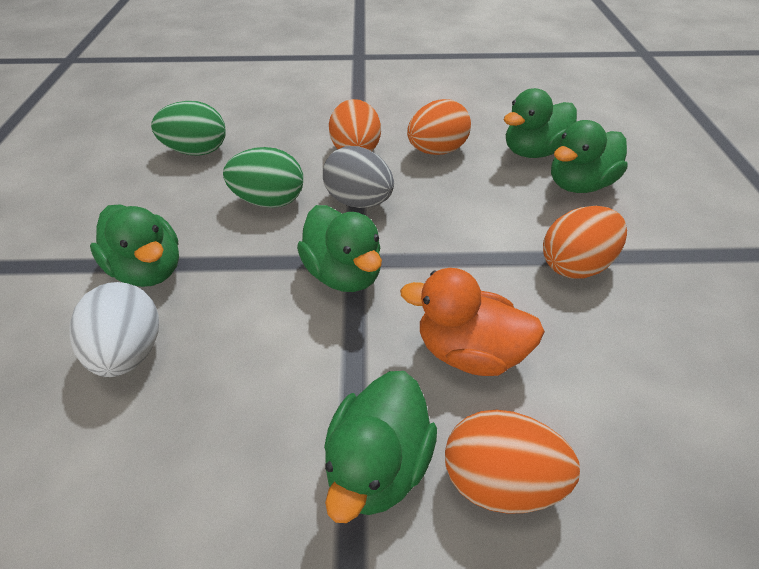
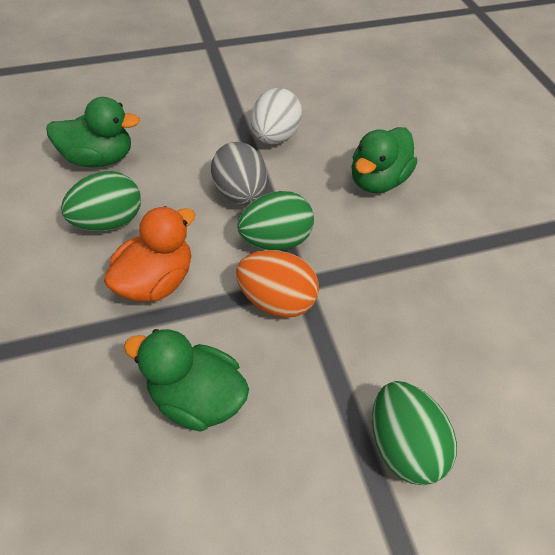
green duck: 5 -> 3
green egg: 2 -> 3
orange egg: 4 -> 1

